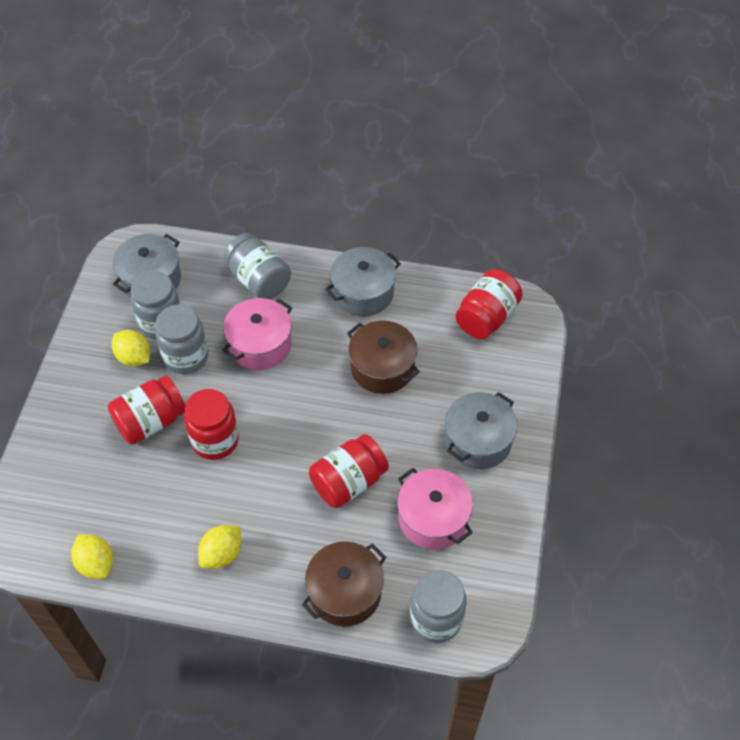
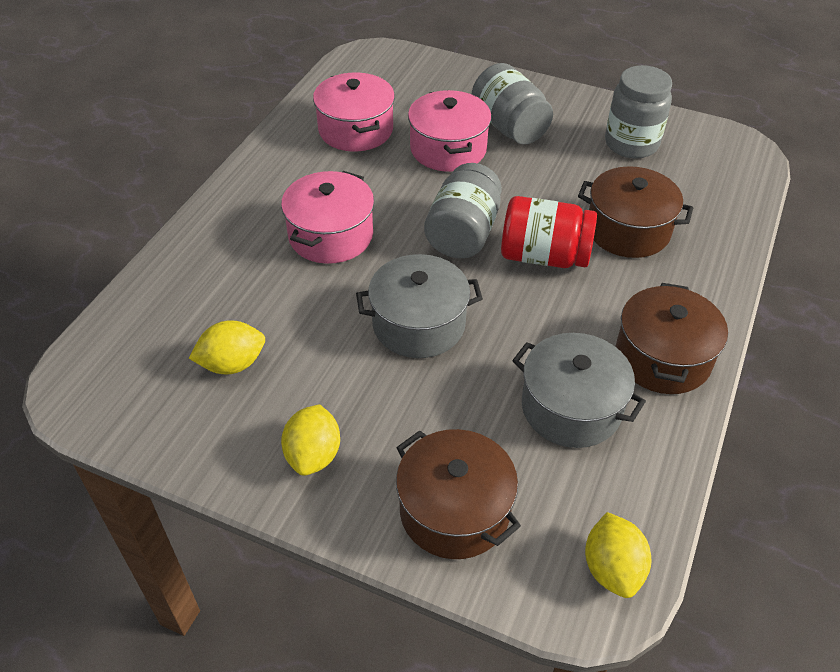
brown pot: 2 -> 3
grey jar: 4 -> 3
grey pot: 3 -> 2
pink pot: 2 -> 3
red jar: 4 -> 1

